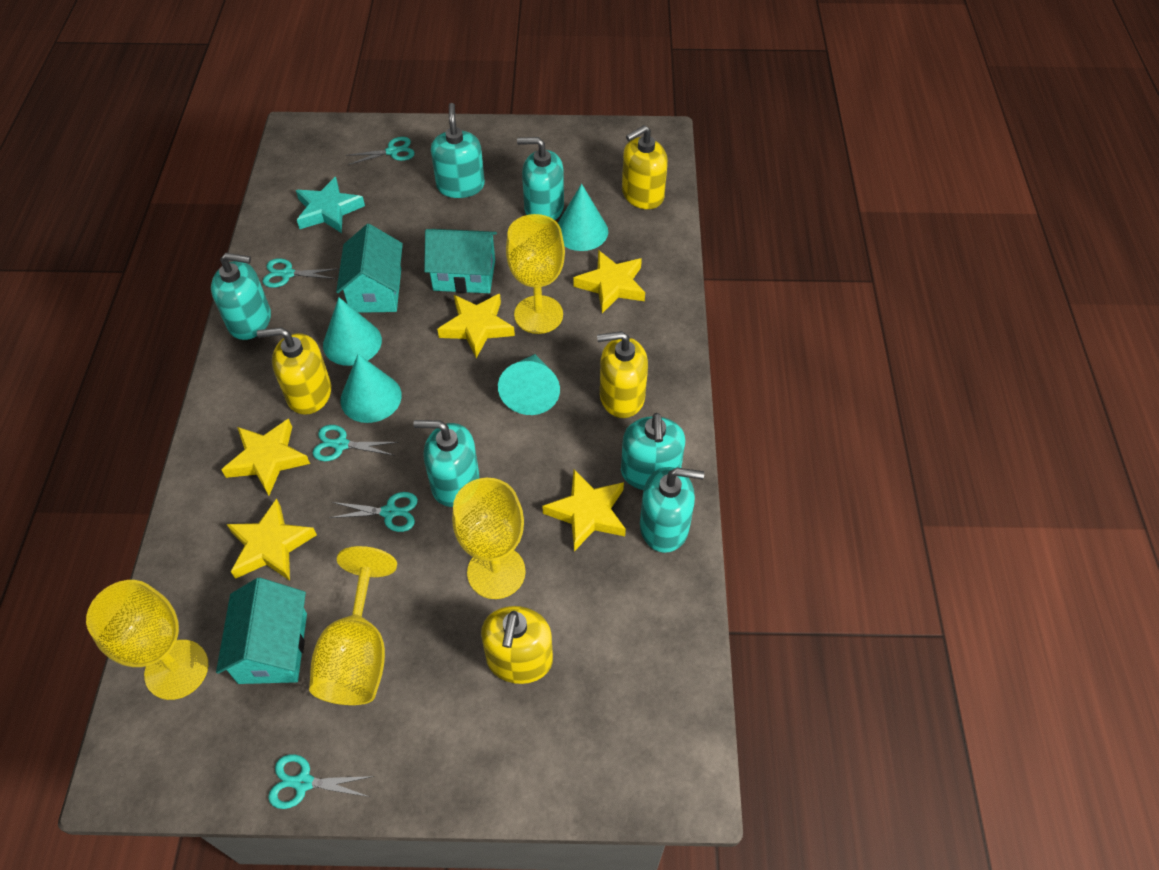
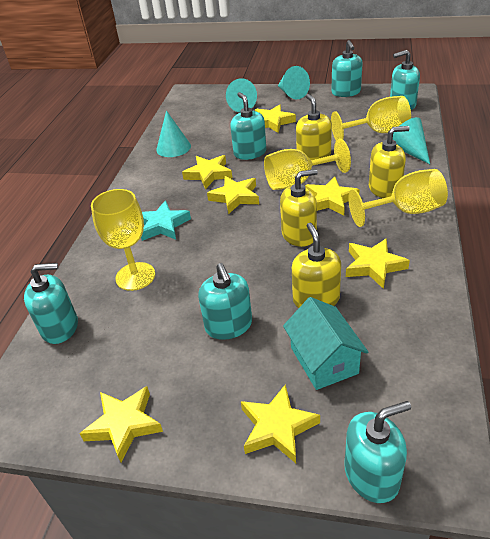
turquoise house: 3 -> 1
turquoise scissors: 5 -> 0
yellow star: 5 -> 7

